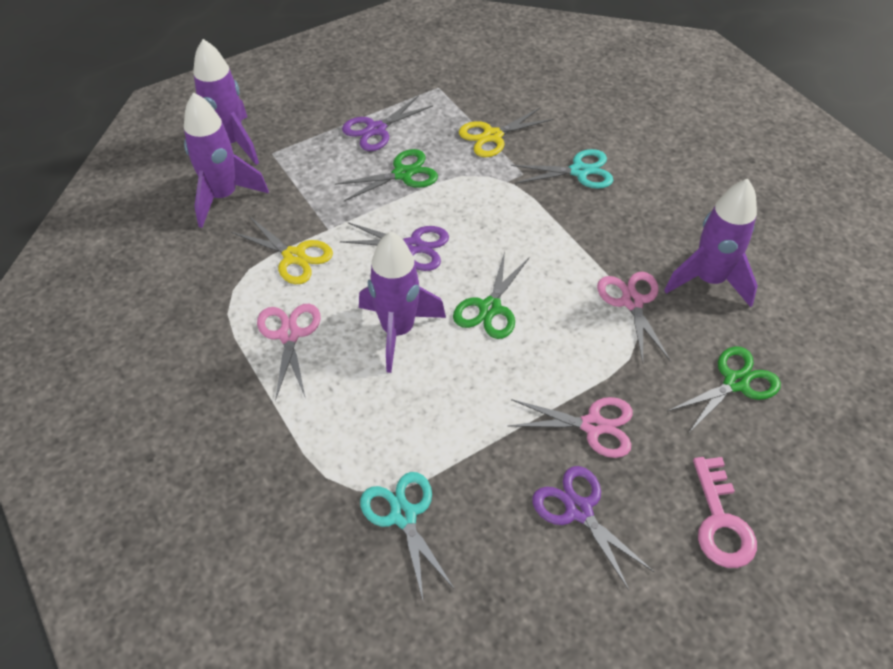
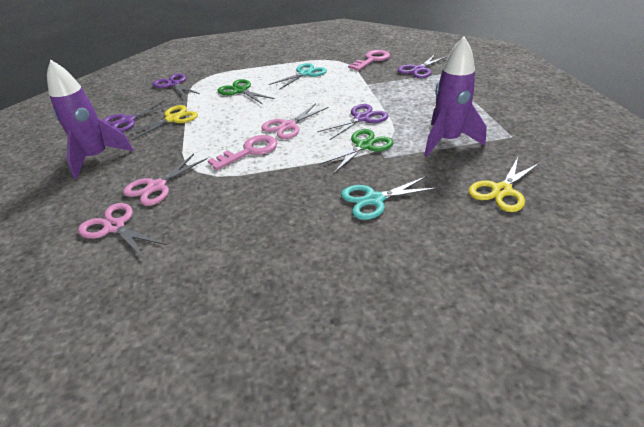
green scissors: 3 -> 2
pink key: 1 -> 2
purple rocket: 4 -> 2
purple scissors: 3 -> 4

